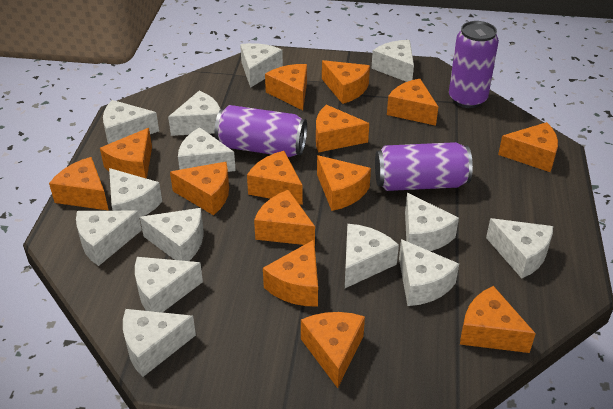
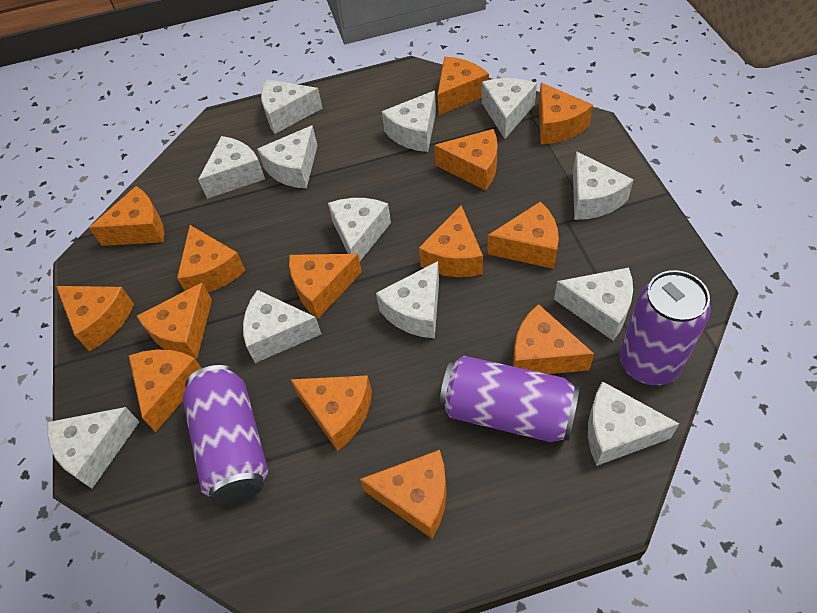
white cheese: 14 -> 12

